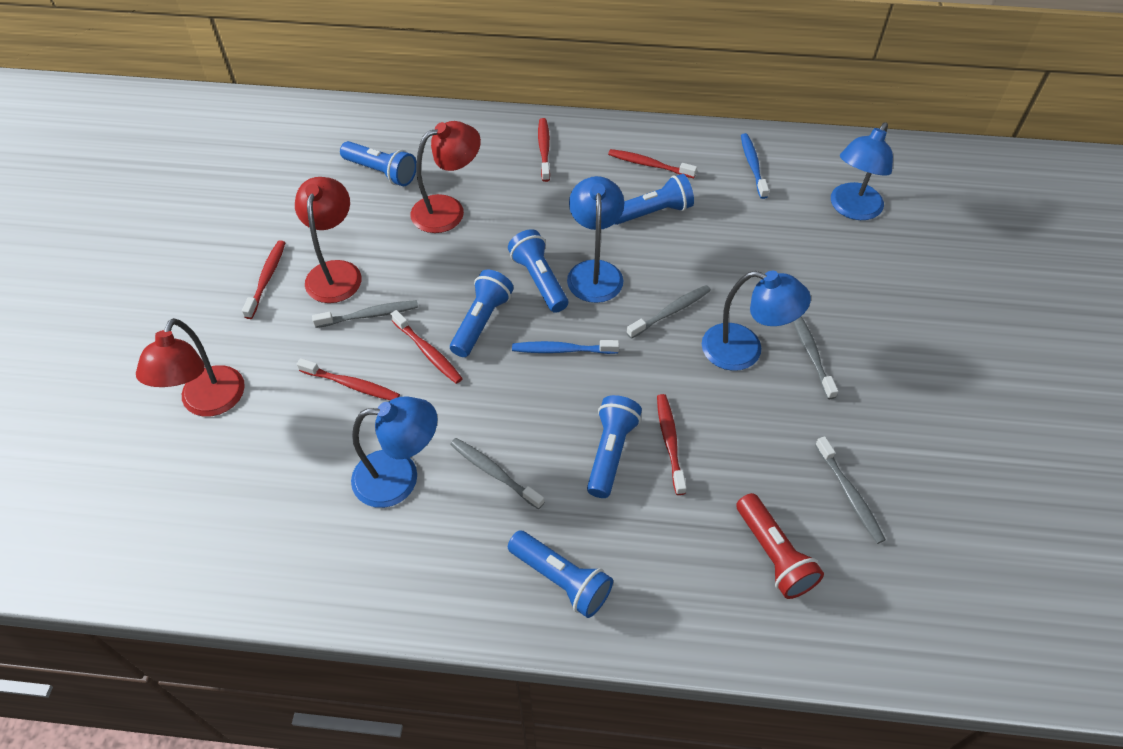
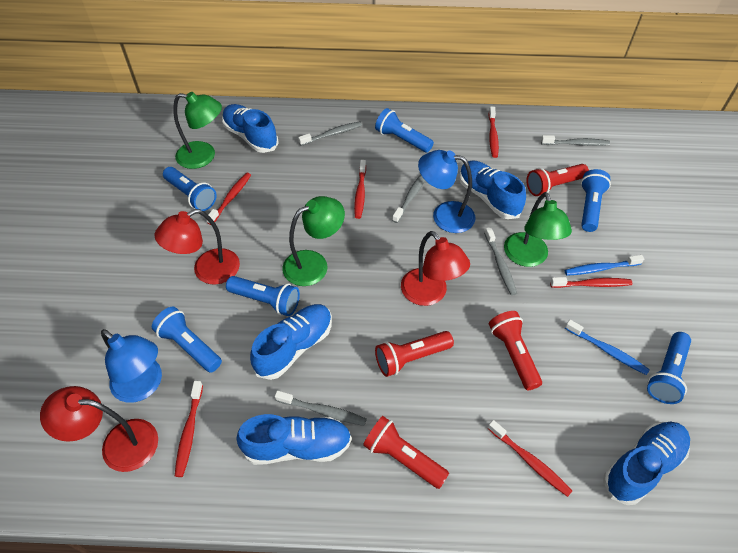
blue lamp: 4 -> 2
blue shoe: 0 -> 5
green lamp: 0 -> 3
red flashlight: 1 -> 4

